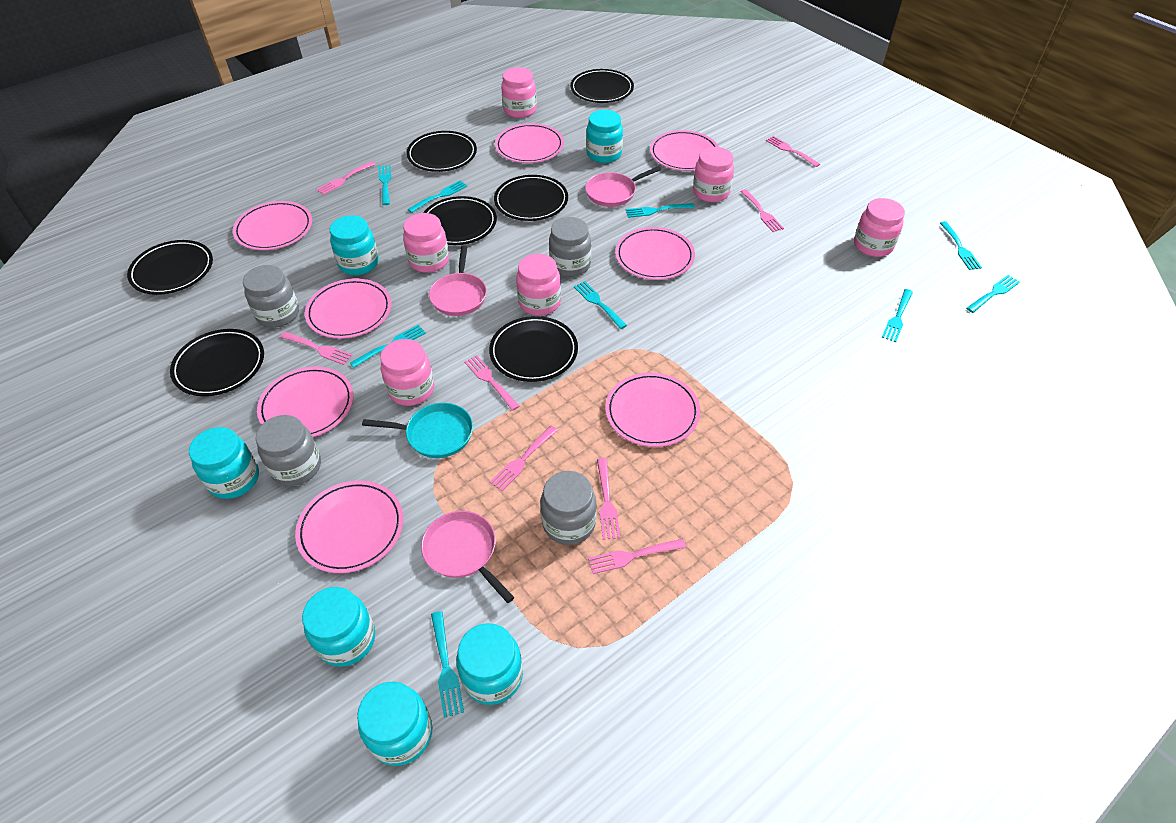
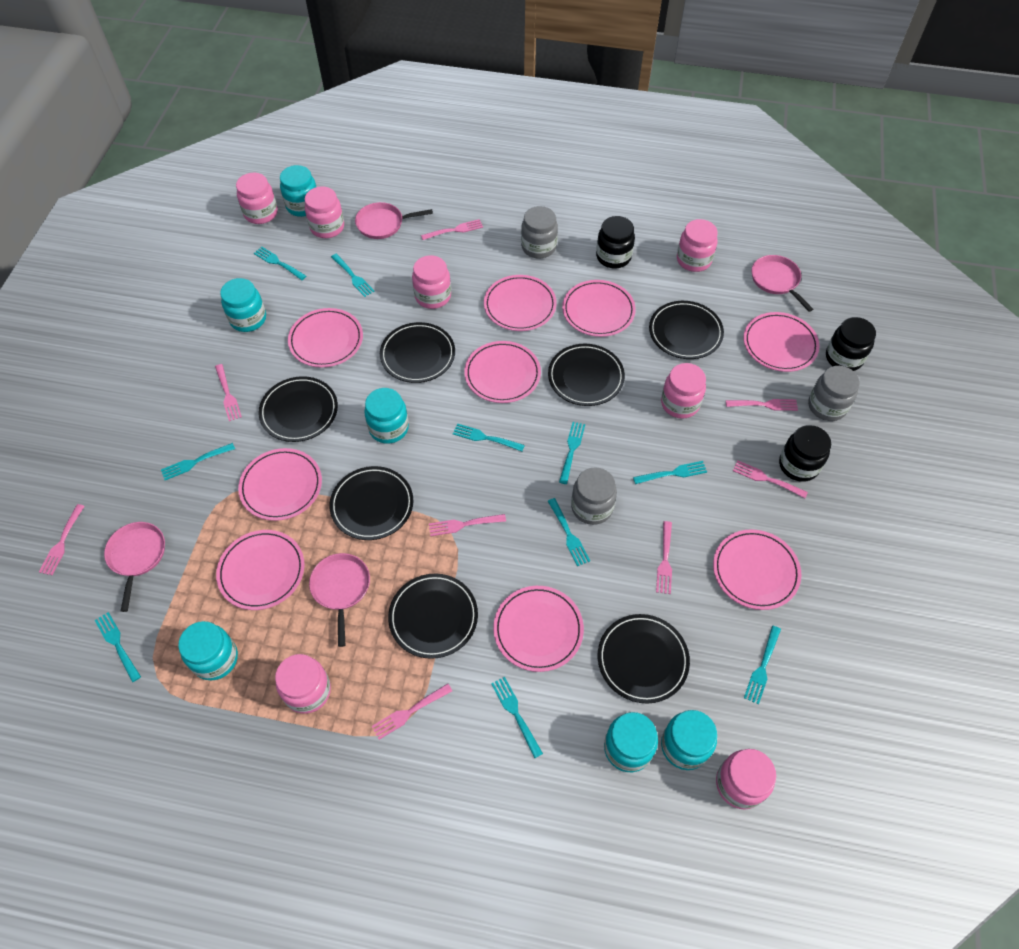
black jar: 0 -> 3
grey jar: 4 -> 3
pink jar: 6 -> 7
pink pan: 3 -> 4
pink plate: 8 -> 9
turquoise fork: 9 -> 10
turquoise pan: 1 -> 0

